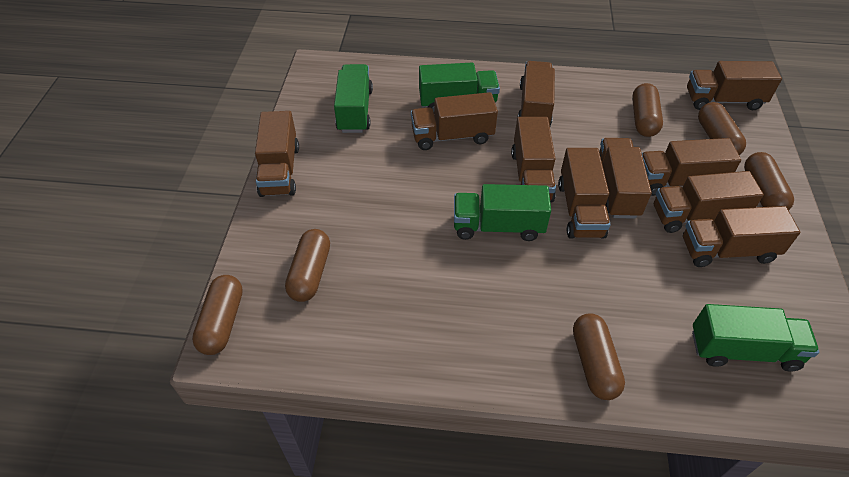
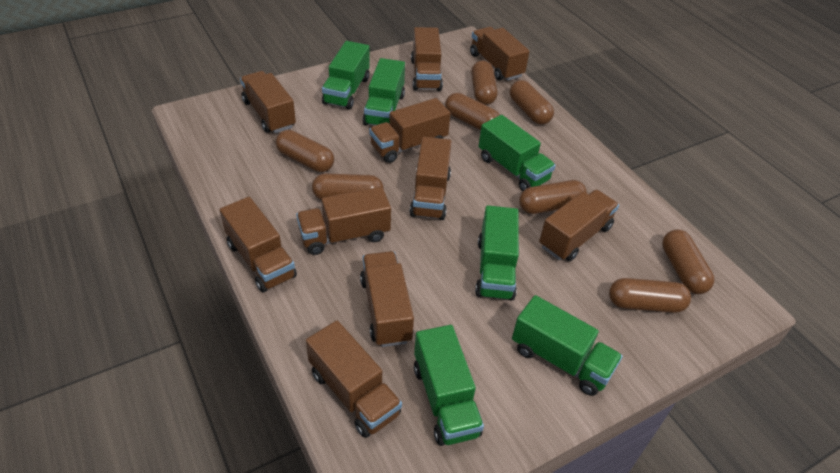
brown capsule: 6 -> 8
green truck: 4 -> 6

